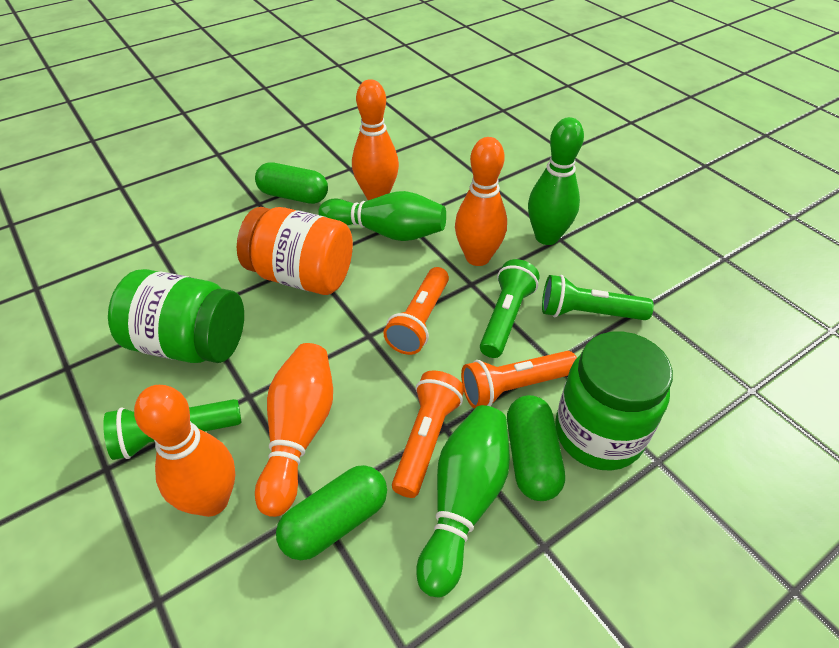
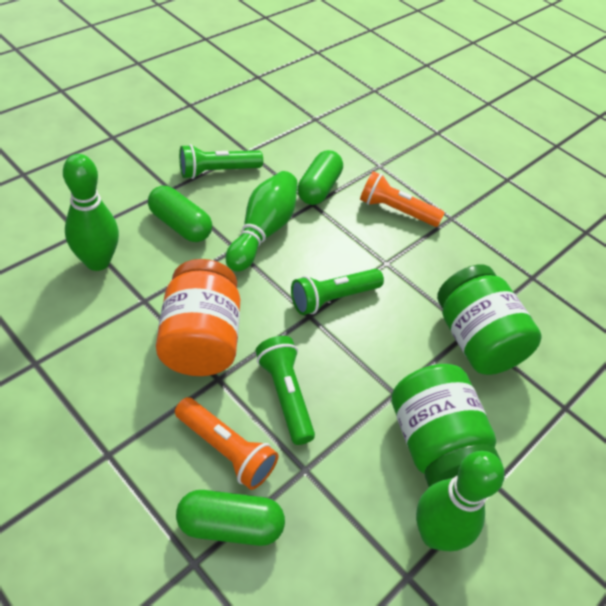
orange bowling pin: 4 -> 0
orange flashlight: 3 -> 2

